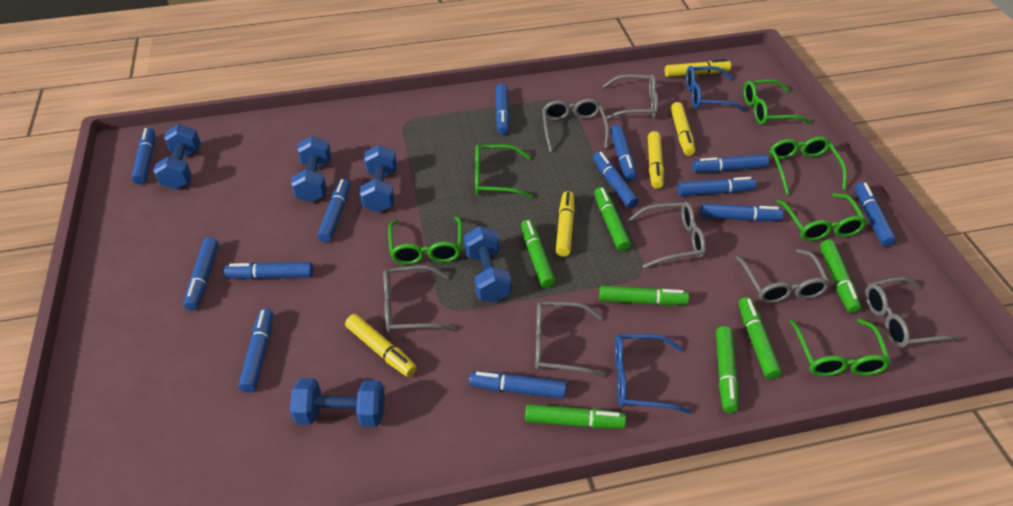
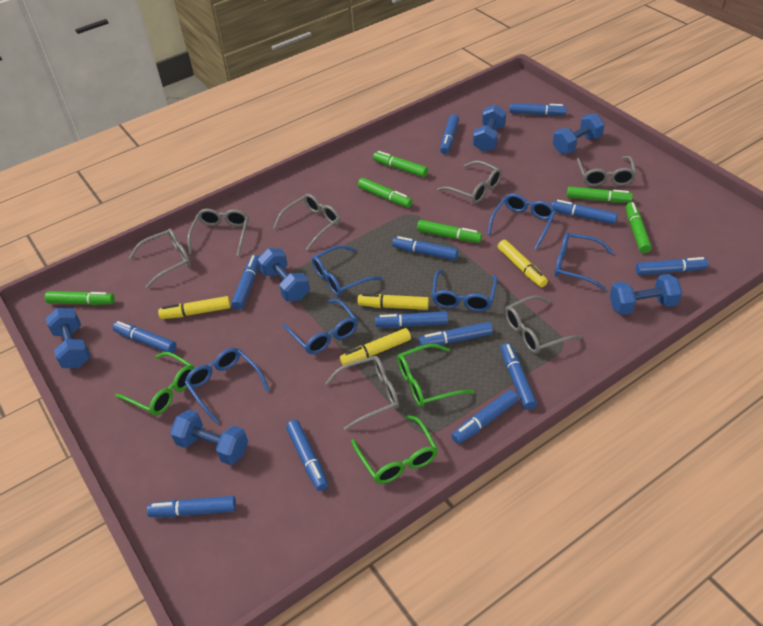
blue dumbbell: 5 -> 6
blue glasses: 2 -> 6
green glasses: 6 -> 3
green marker: 7 -> 6
yellow marker: 5 -> 4

